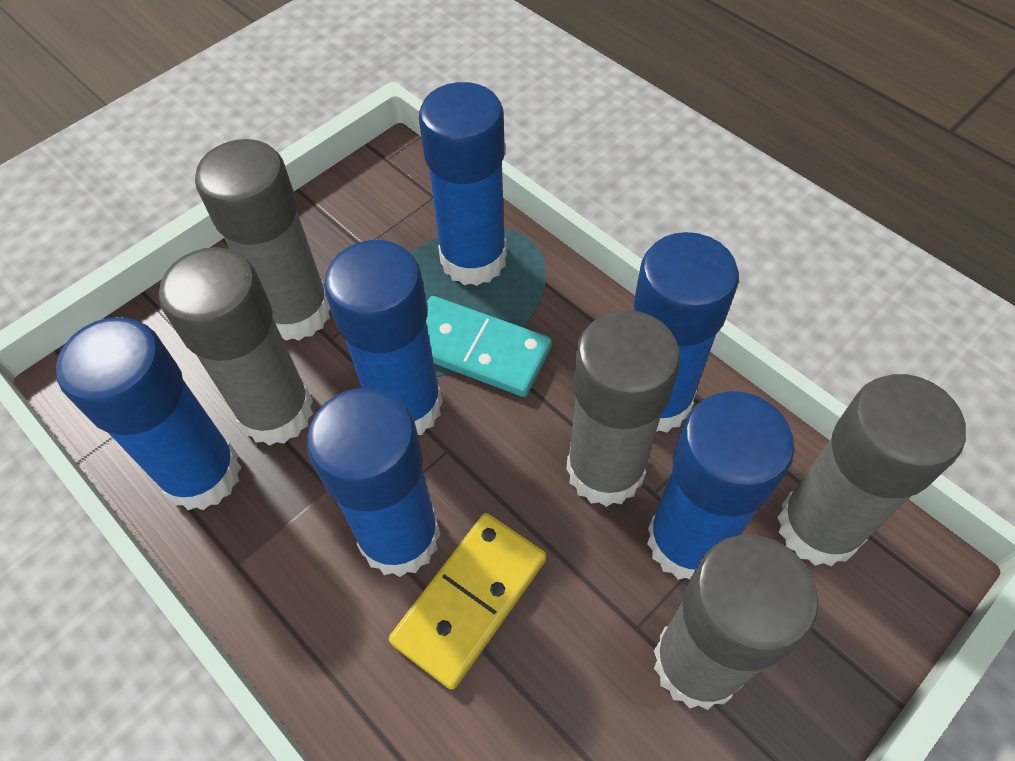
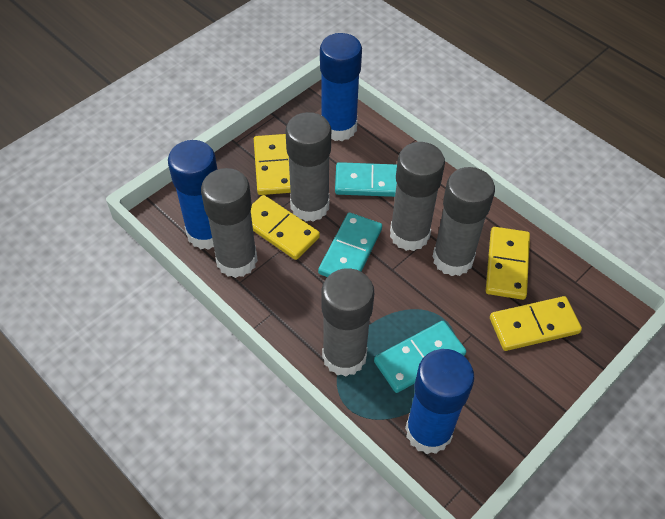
blue glue stick: 6 -> 3
turquoise domino: 1 -> 3
yellow domino: 1 -> 4

